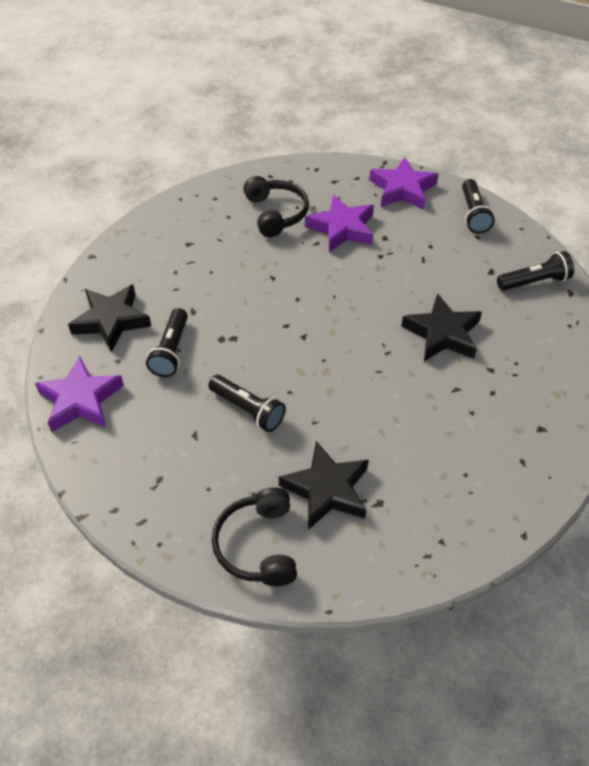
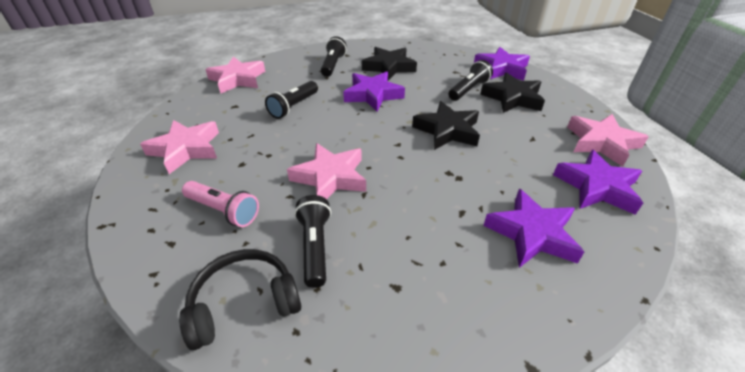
black headphones: 2 -> 1
pink flashlight: 0 -> 1
pink star: 0 -> 4
purple star: 3 -> 4

